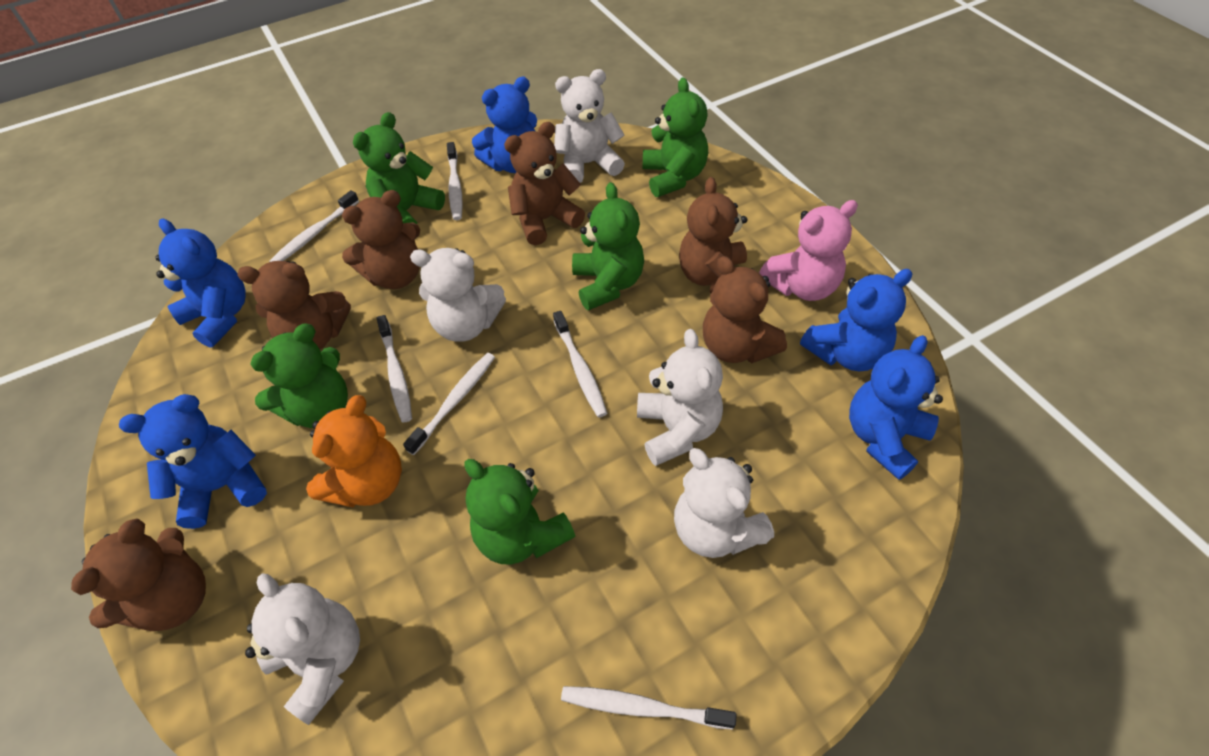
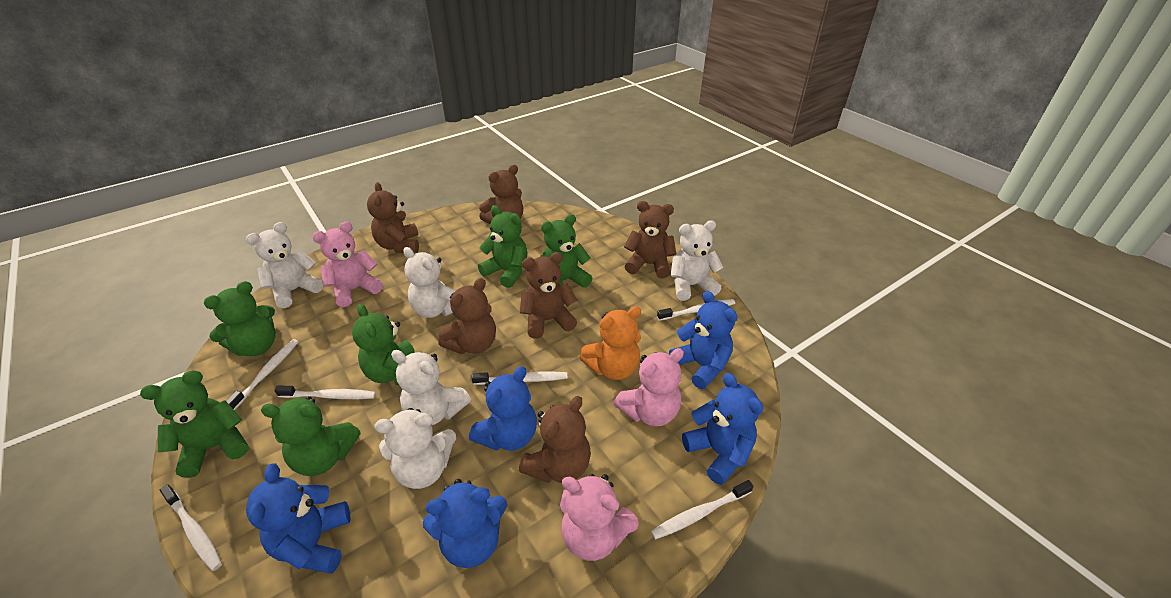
green teddy bear: 5 -> 6
pink teddy bear: 1 -> 3

